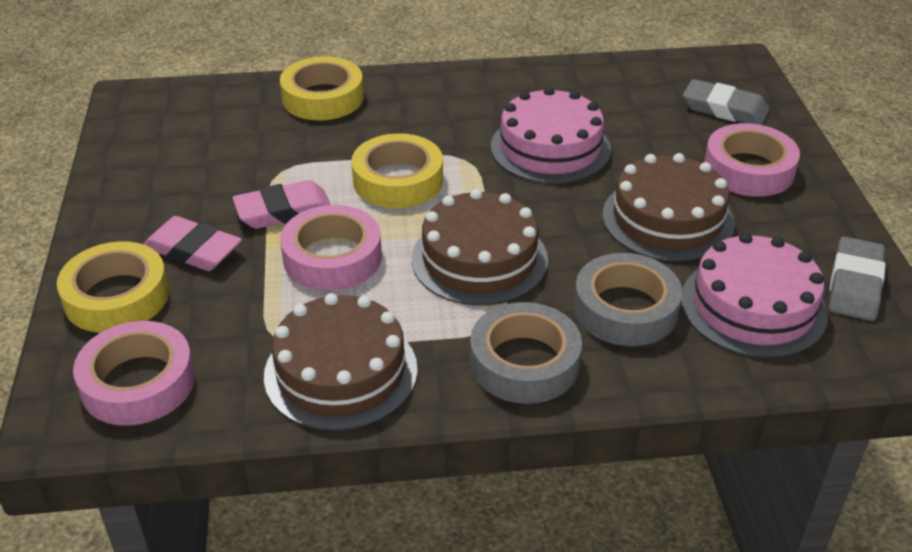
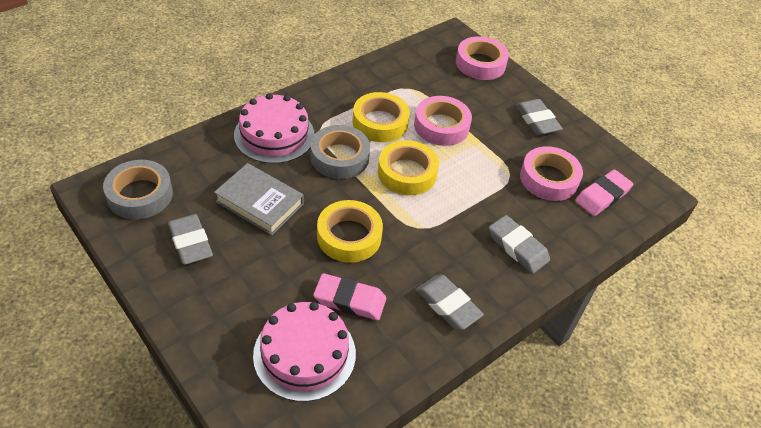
brown cake: 3 -> 0
grey book: 0 -> 1
grey eraser: 2 -> 4

